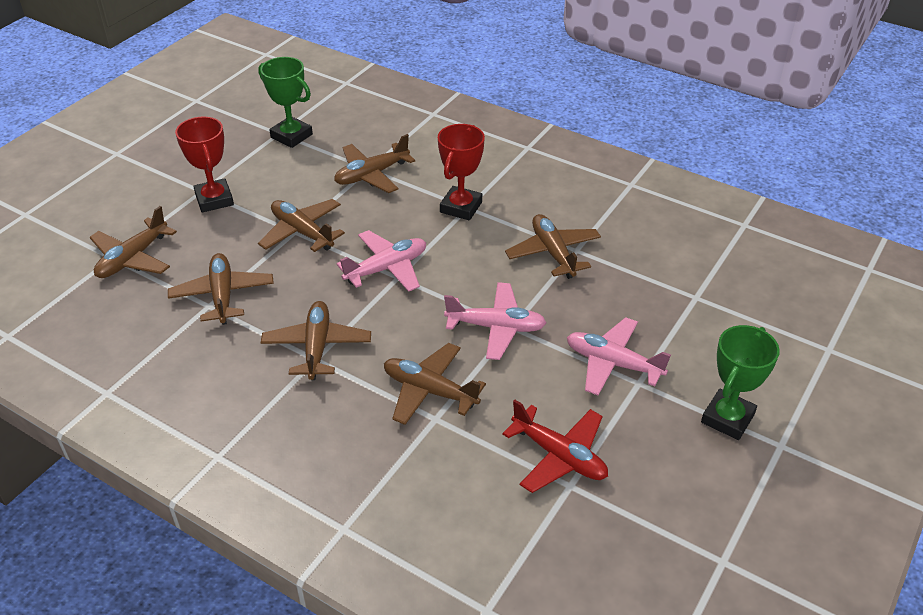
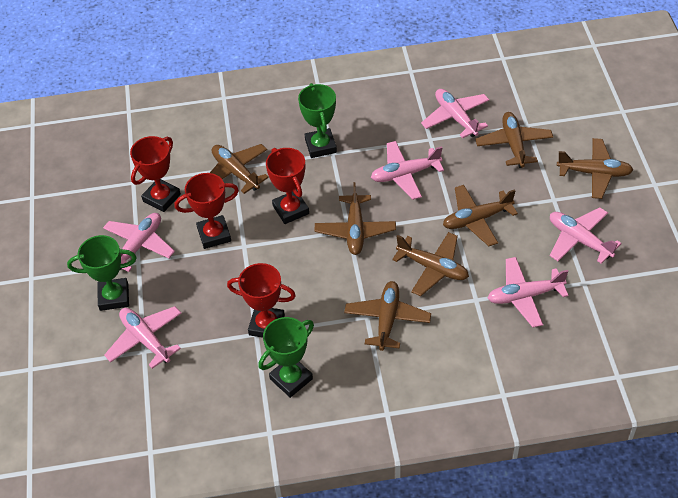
green trophy: 2 -> 3
pink plane: 3 -> 6
red plane: 1 -> 0
red trophy: 2 -> 4

